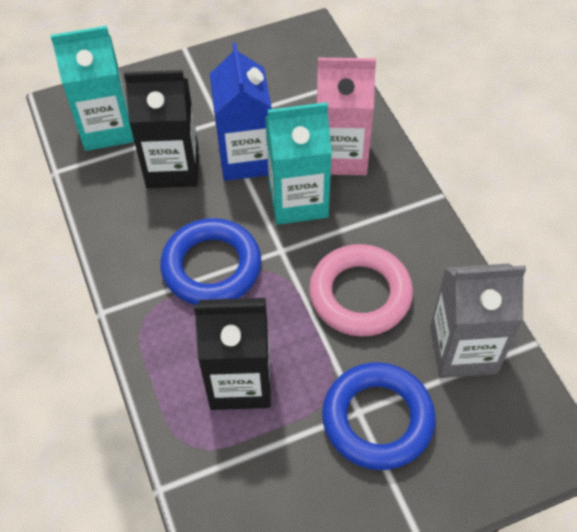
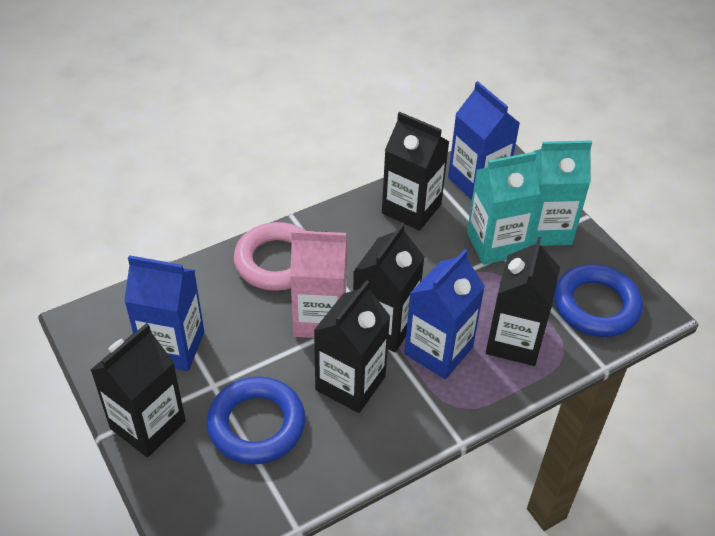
black carton: 2 -> 5
blue carton: 1 -> 3
grey carton: 1 -> 0

